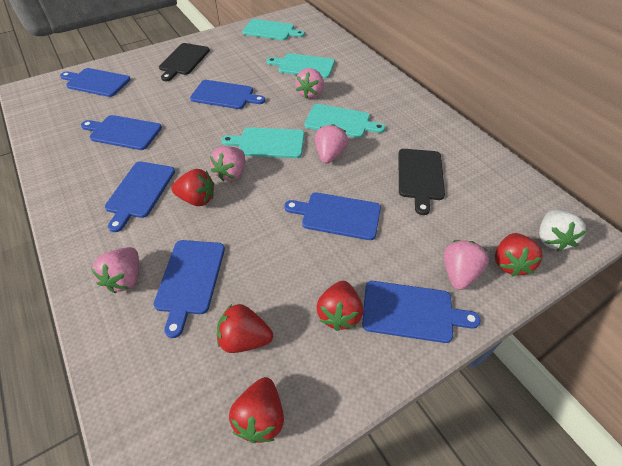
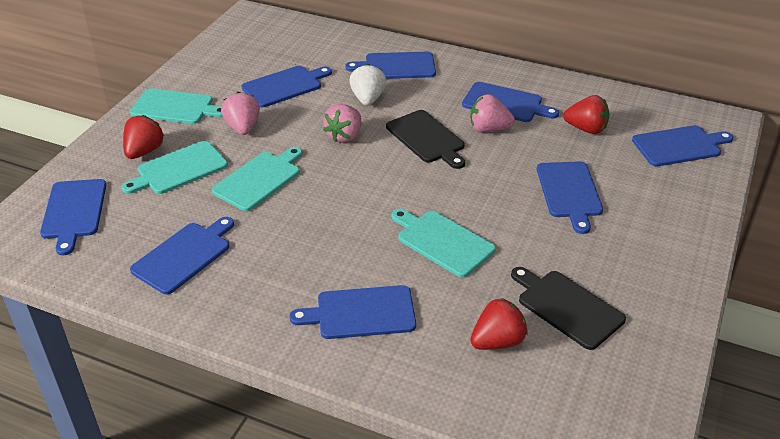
blue cutting board: 7 -> 8
pink strawberry: 5 -> 3
red strawberry: 5 -> 3

